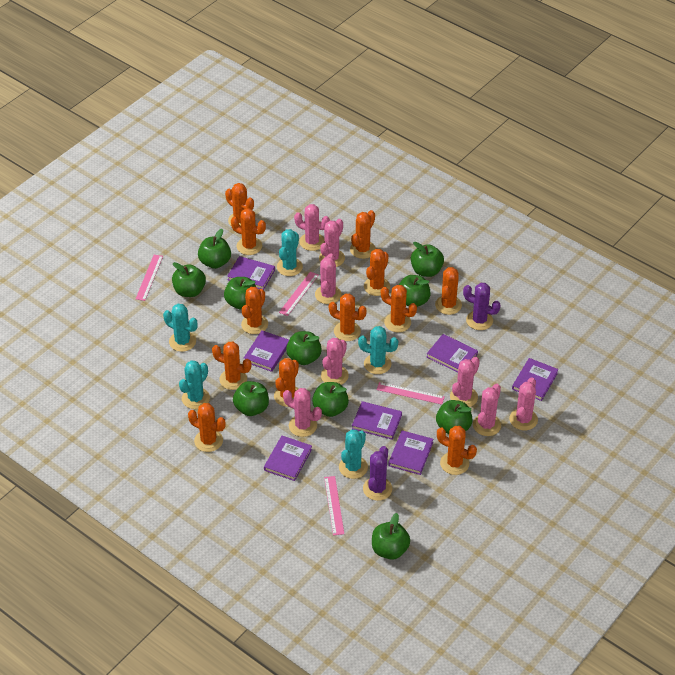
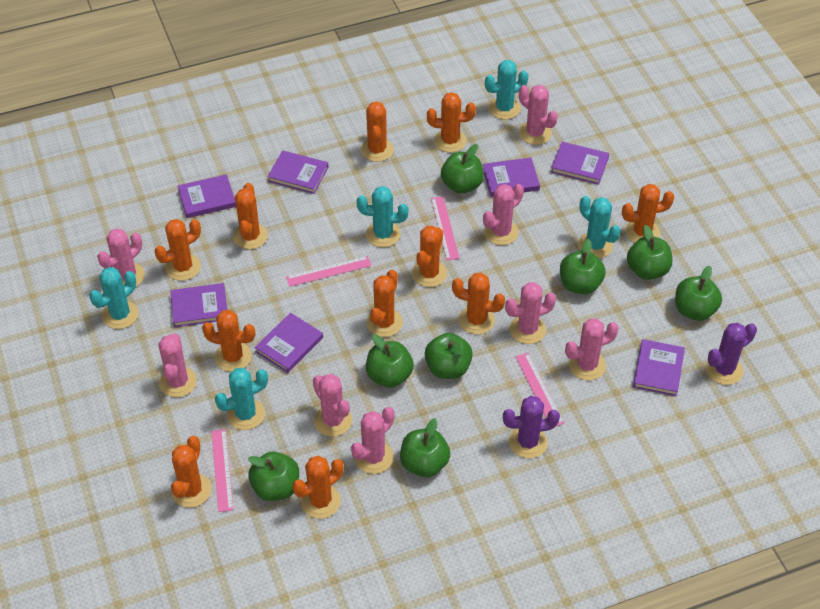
green apple: 10 -> 8
orange cactus: 12 -> 11

